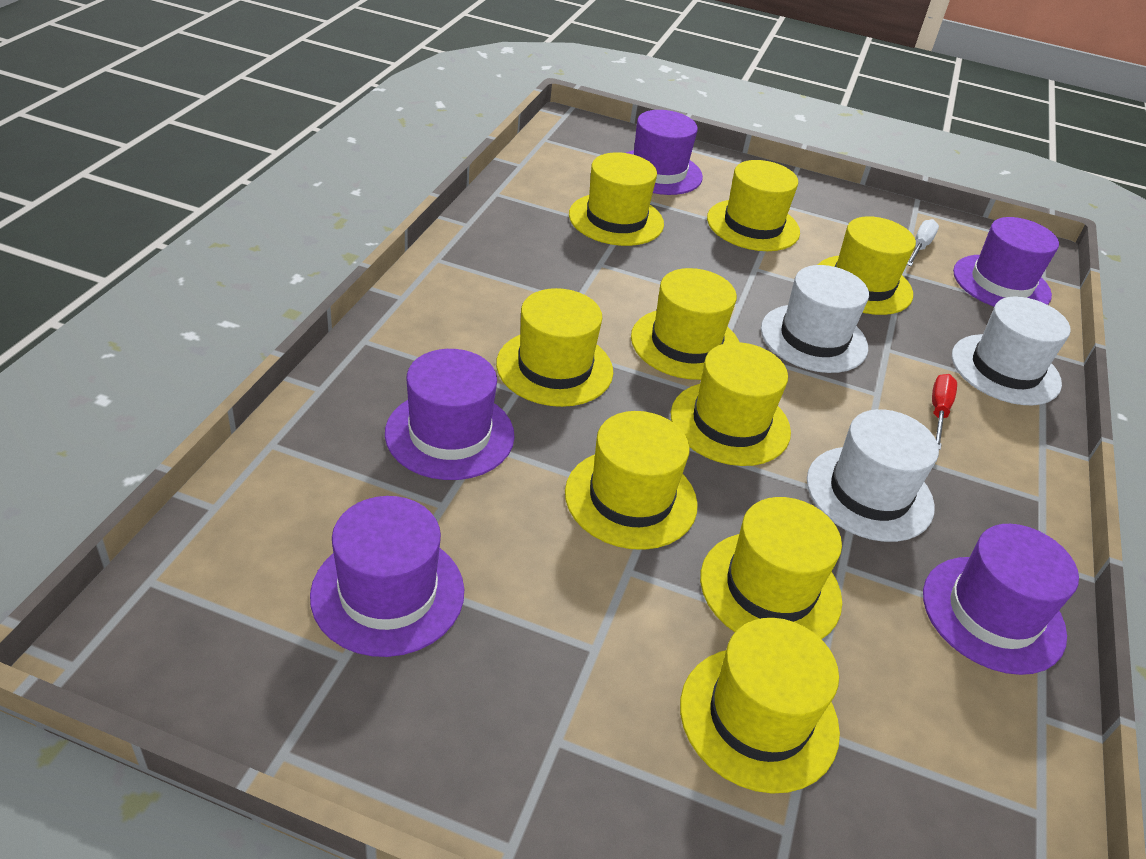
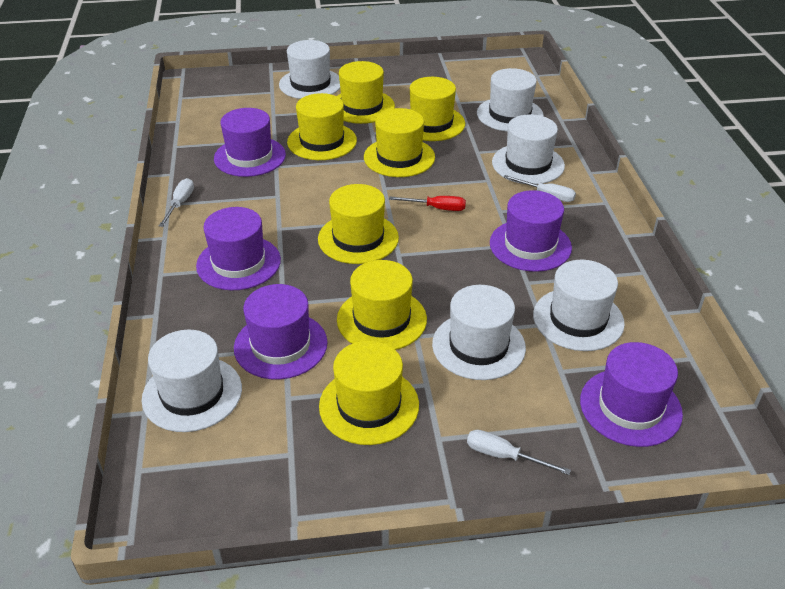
white hat: 3 -> 6
white screwdriver: 1 -> 3
yellow hat: 9 -> 7

